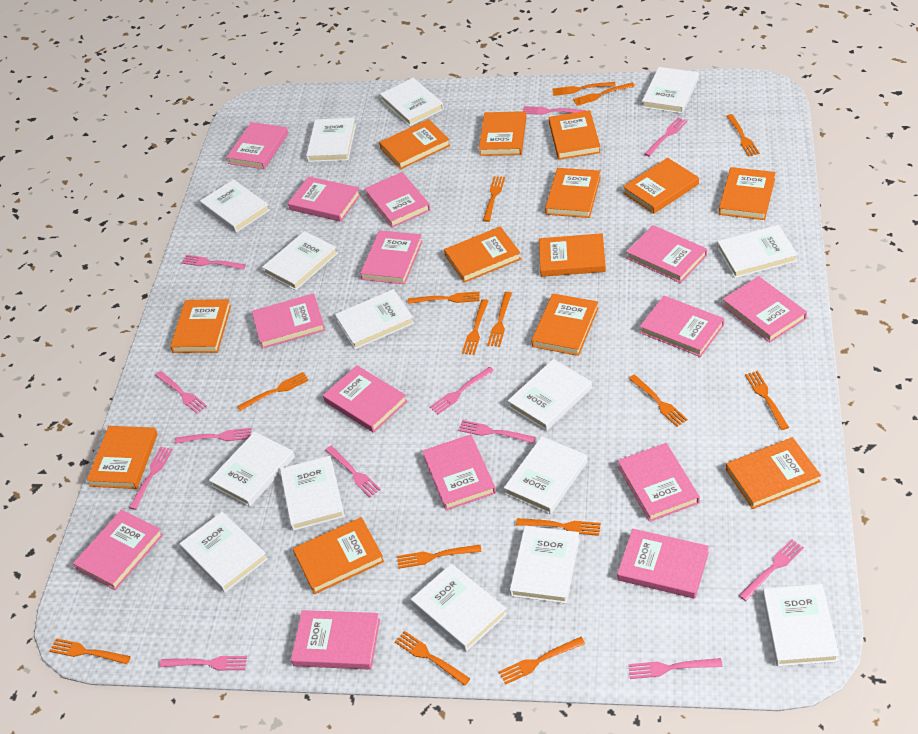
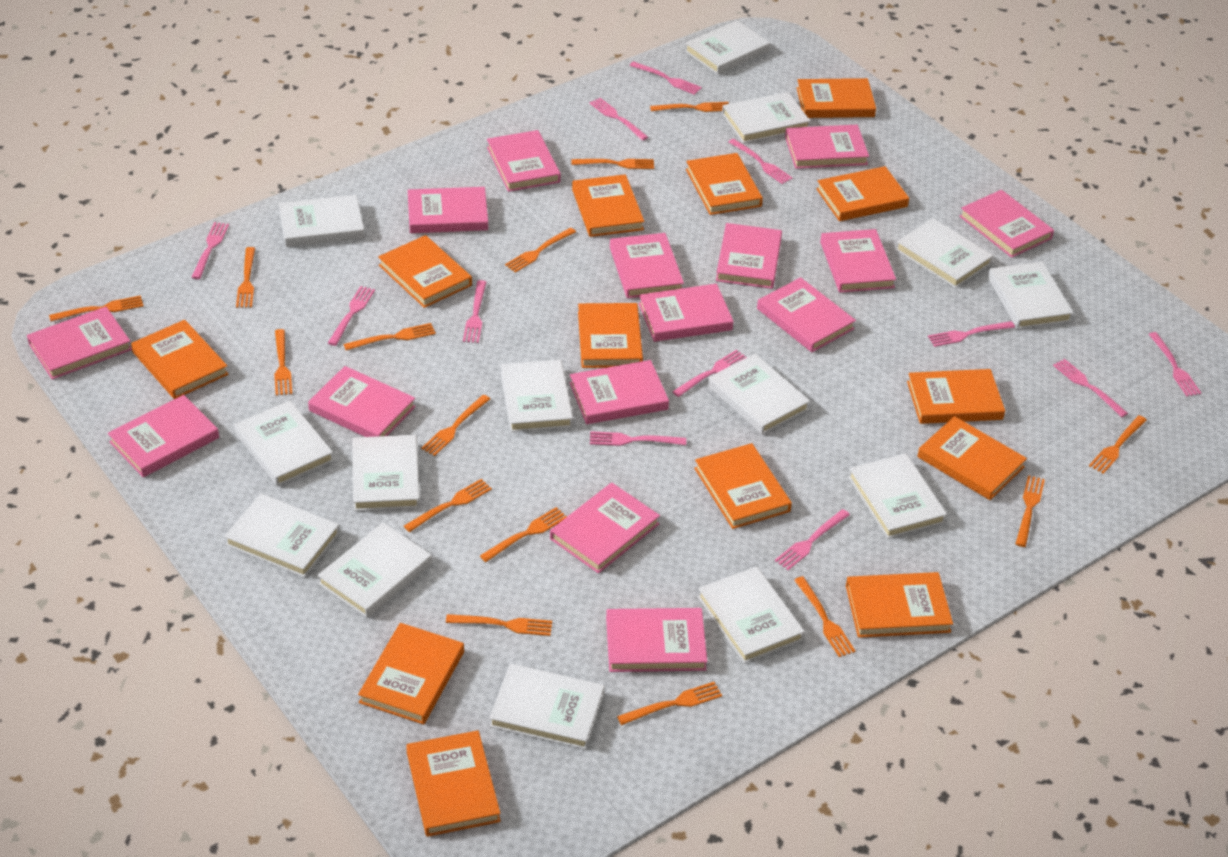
pink book: 14 -> 15
white book: 15 -> 14

